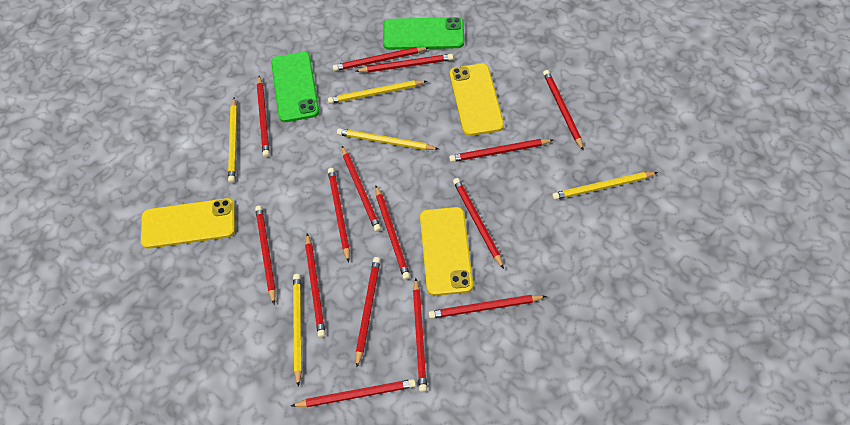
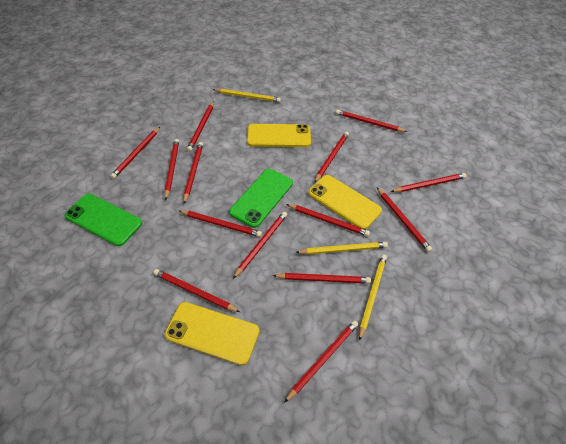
red pencil: 15 -> 14
yellow pencil: 5 -> 3

